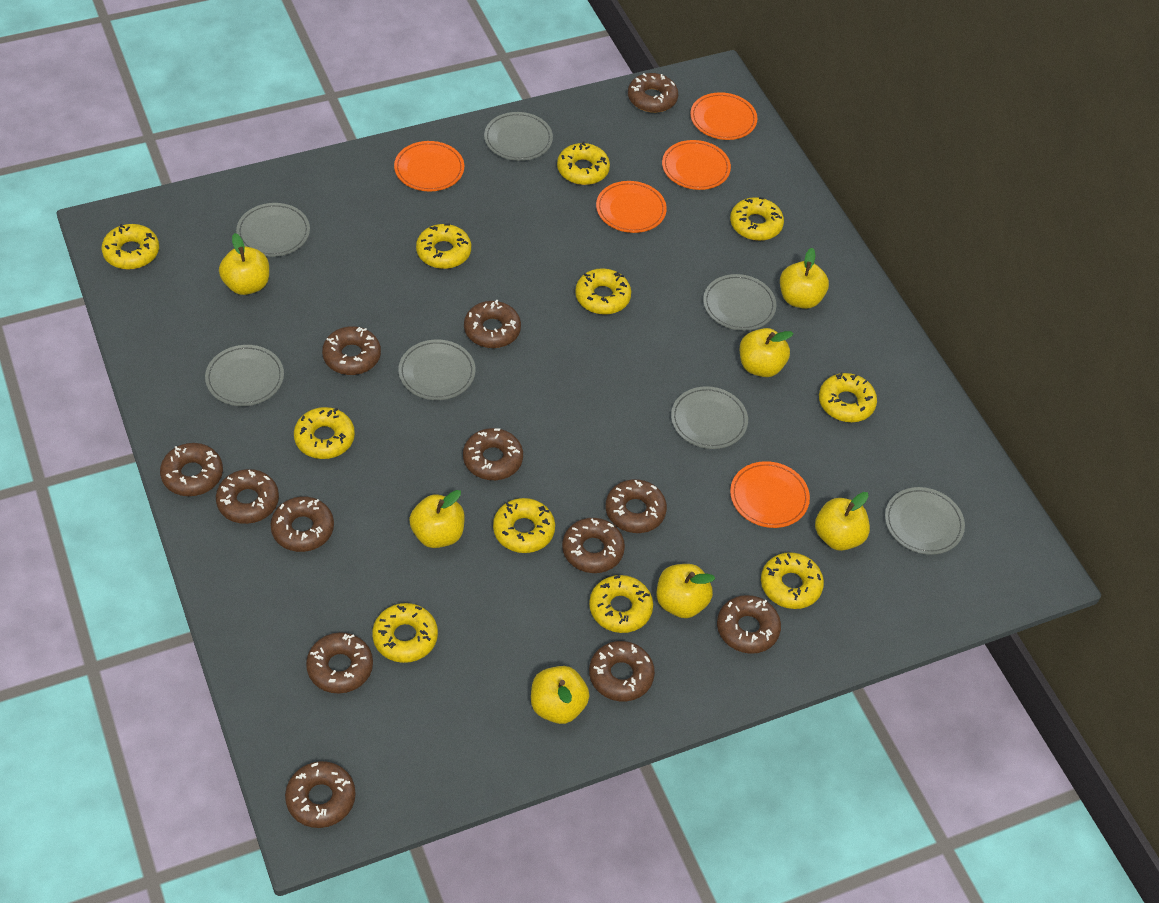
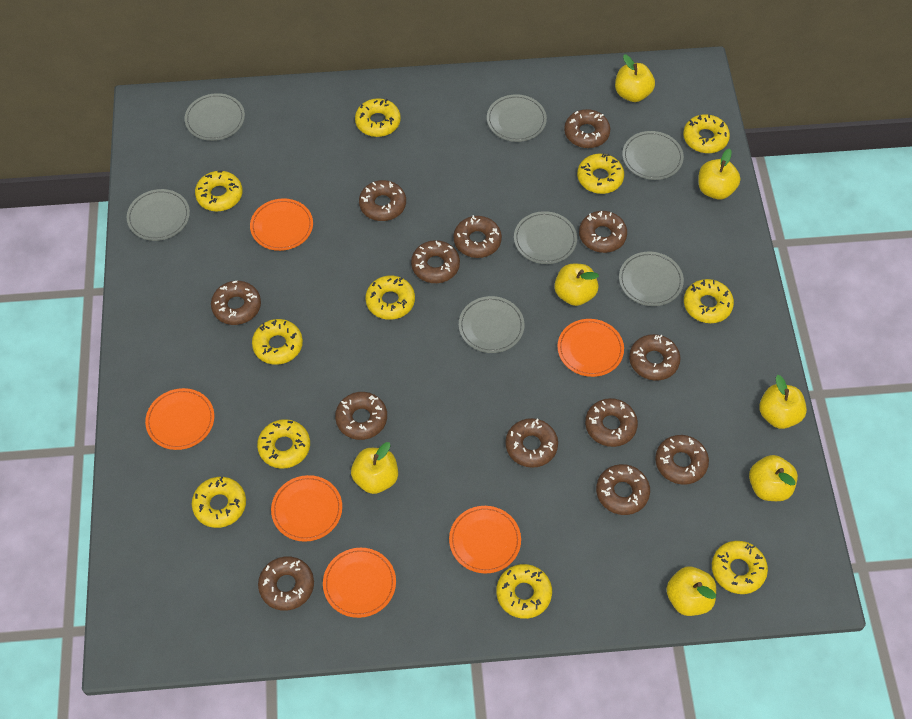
orange plate: 5 -> 6

